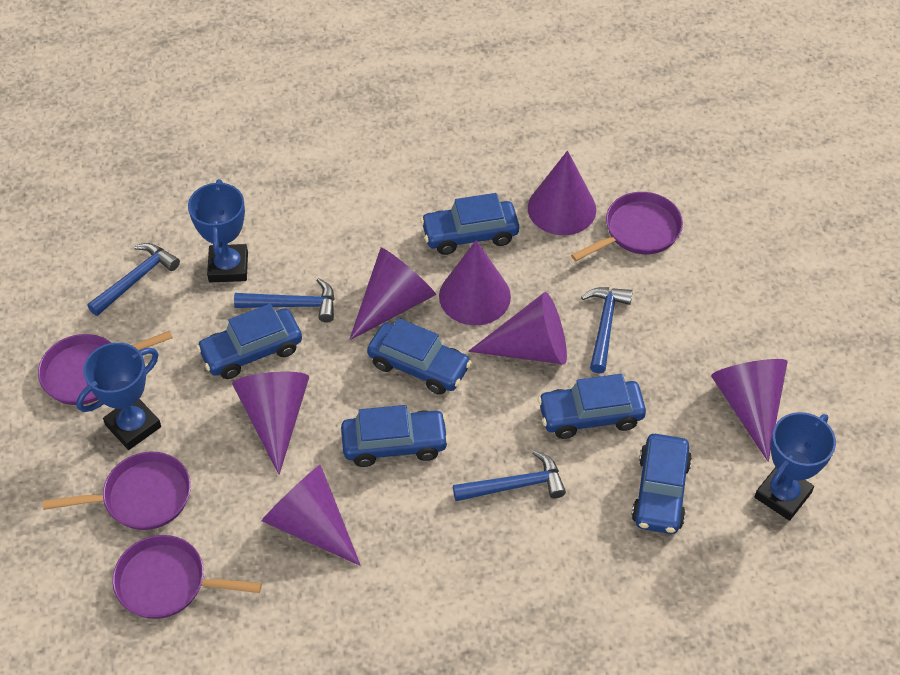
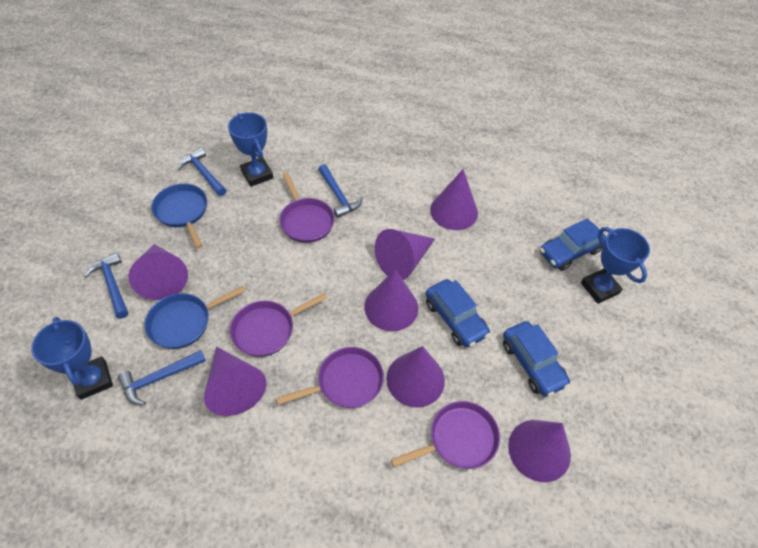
blue car: 6 -> 3
blue pan: 0 -> 2

